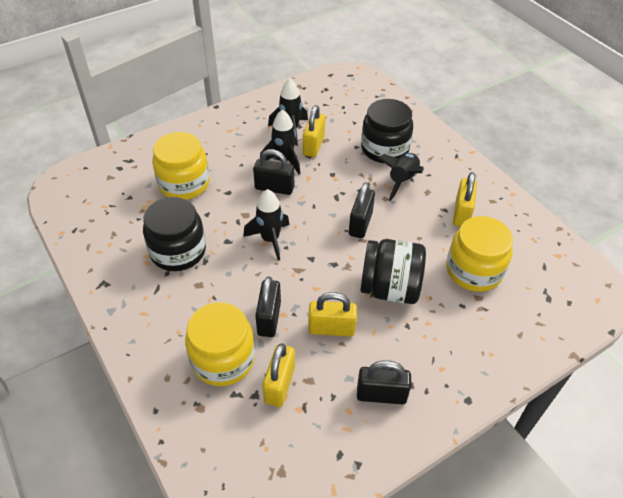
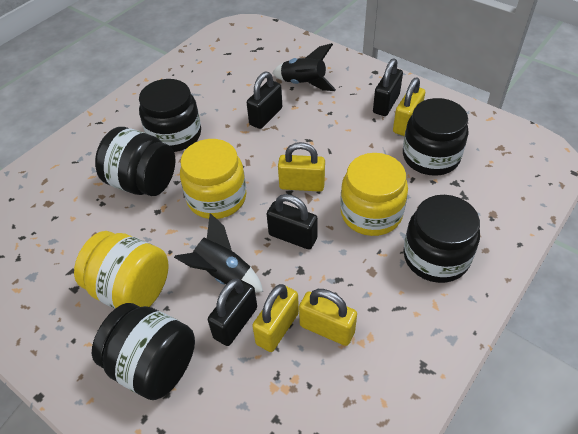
black jar: 3 -> 5
black rocket: 4 -> 2

